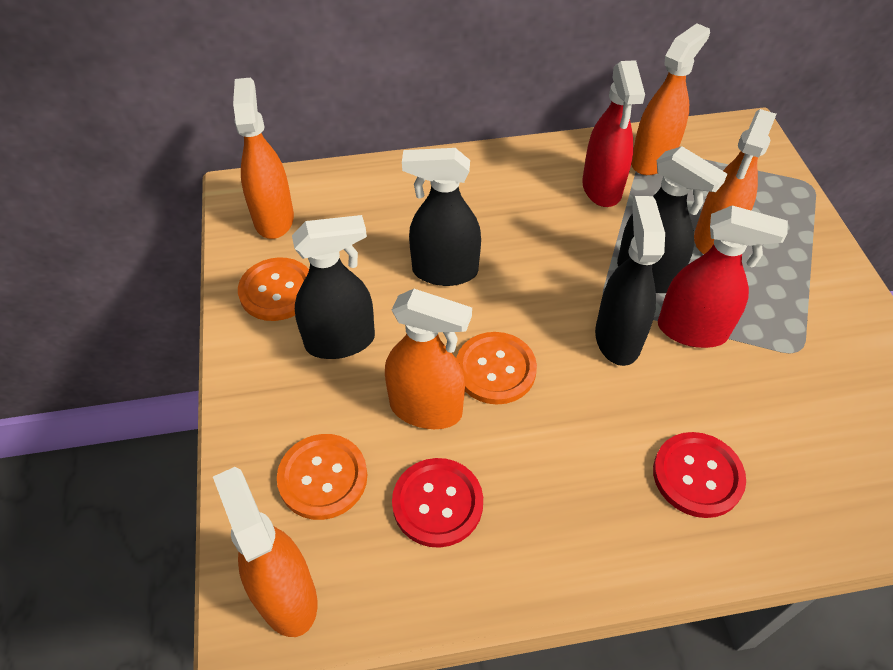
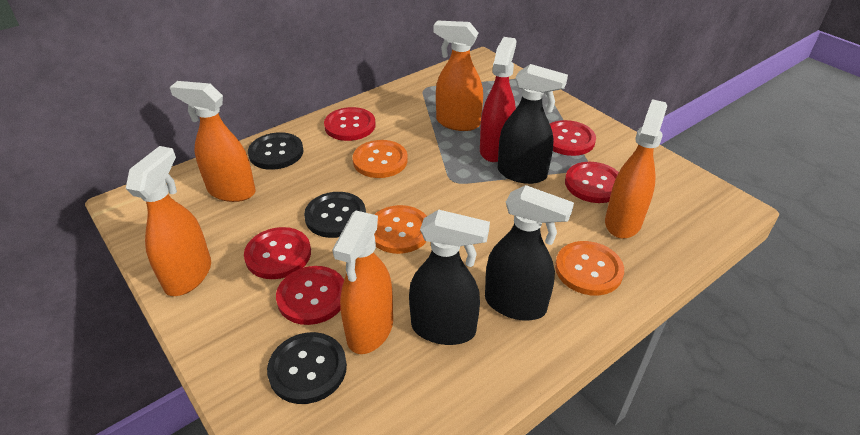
black button: 0 -> 3
black spray bottle: 4 -> 3
red button: 2 -> 5
red spray bottle: 2 -> 1

